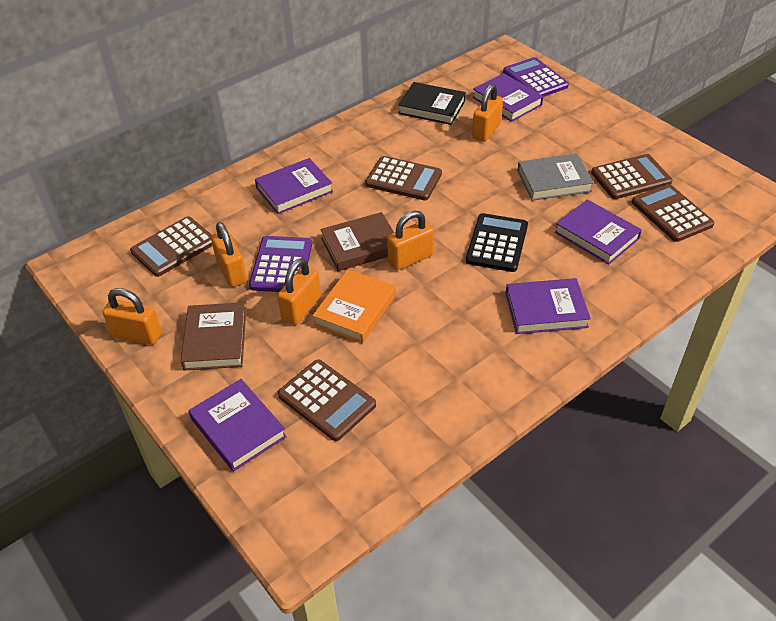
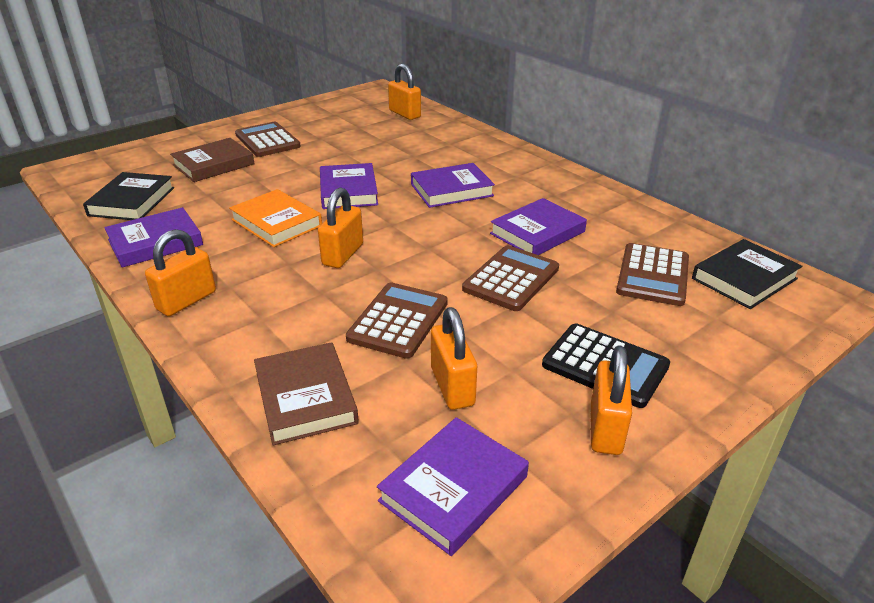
black book: 1 -> 2
brown calculator: 5 -> 4
grey book: 1 -> 0
purple calculator: 2 -> 0

